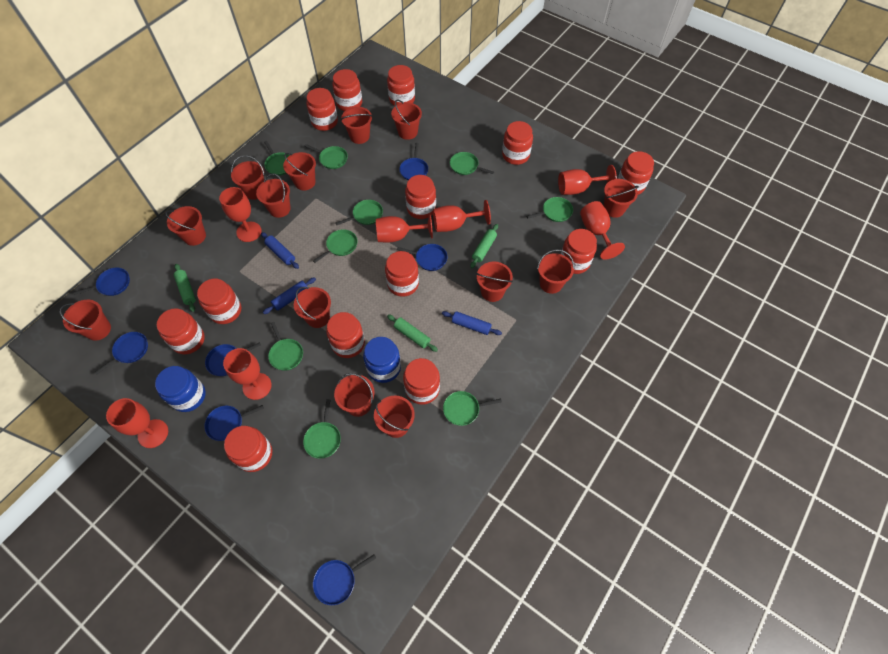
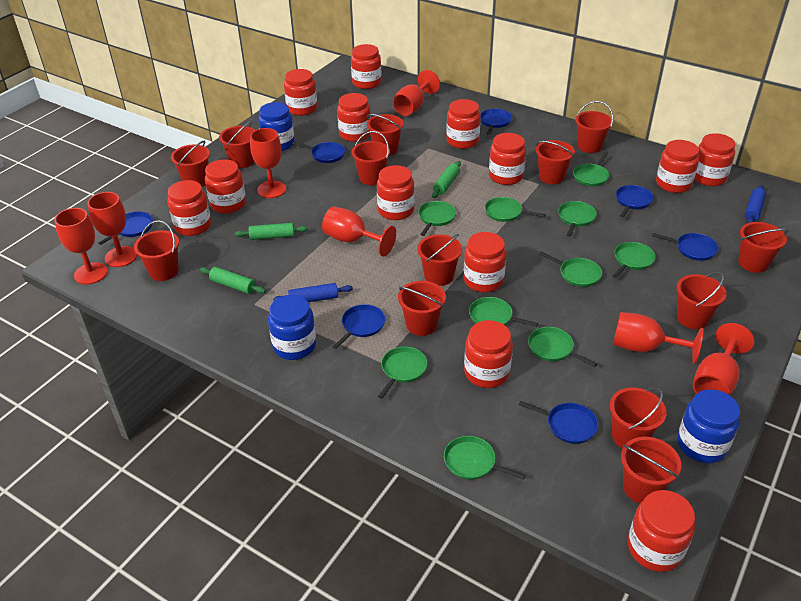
blue jar: 2 -> 3
blue rolling pin: 3 -> 2
green pan: 9 -> 10

